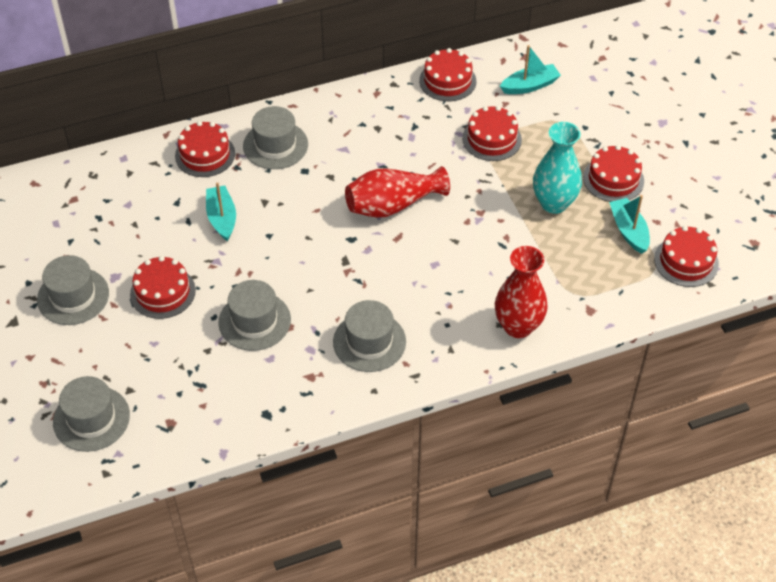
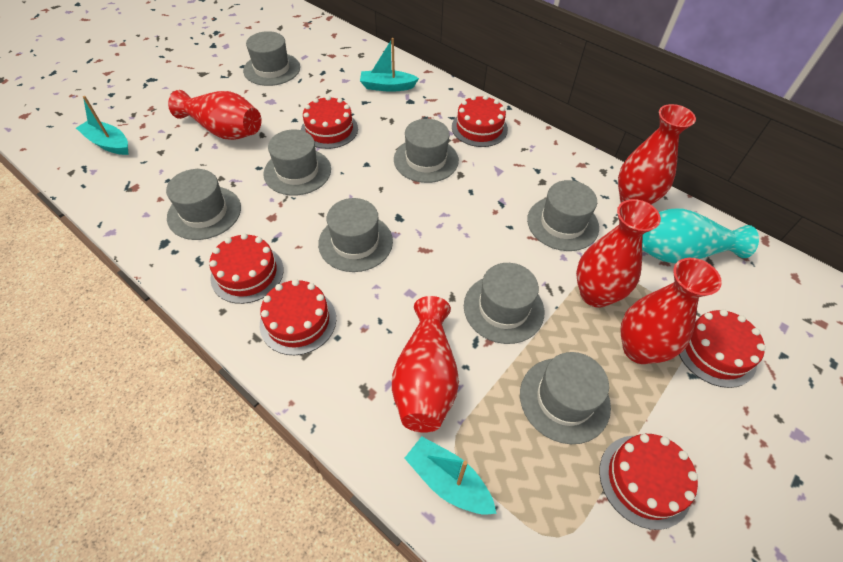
grey hat: 5 -> 8
red vase: 2 -> 5

